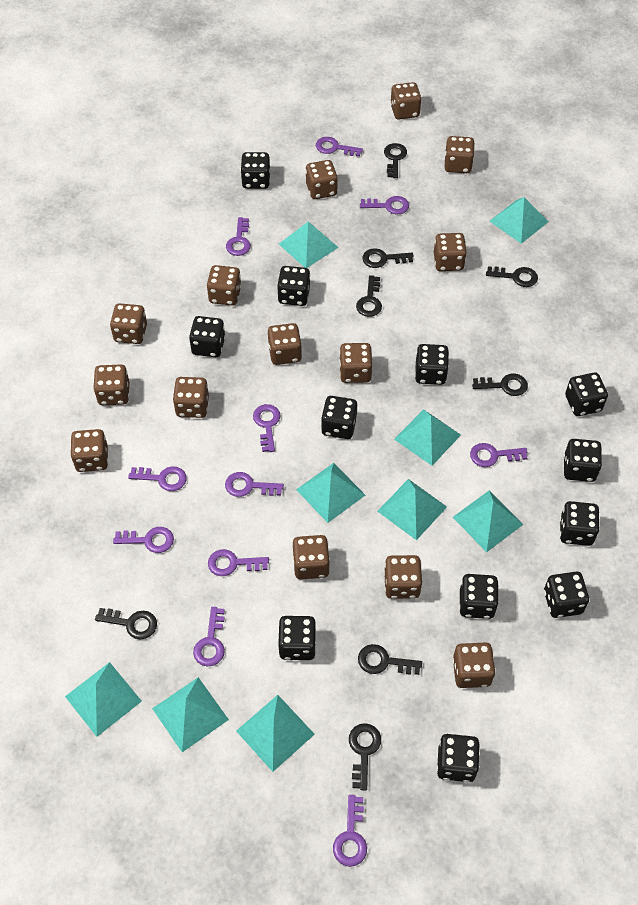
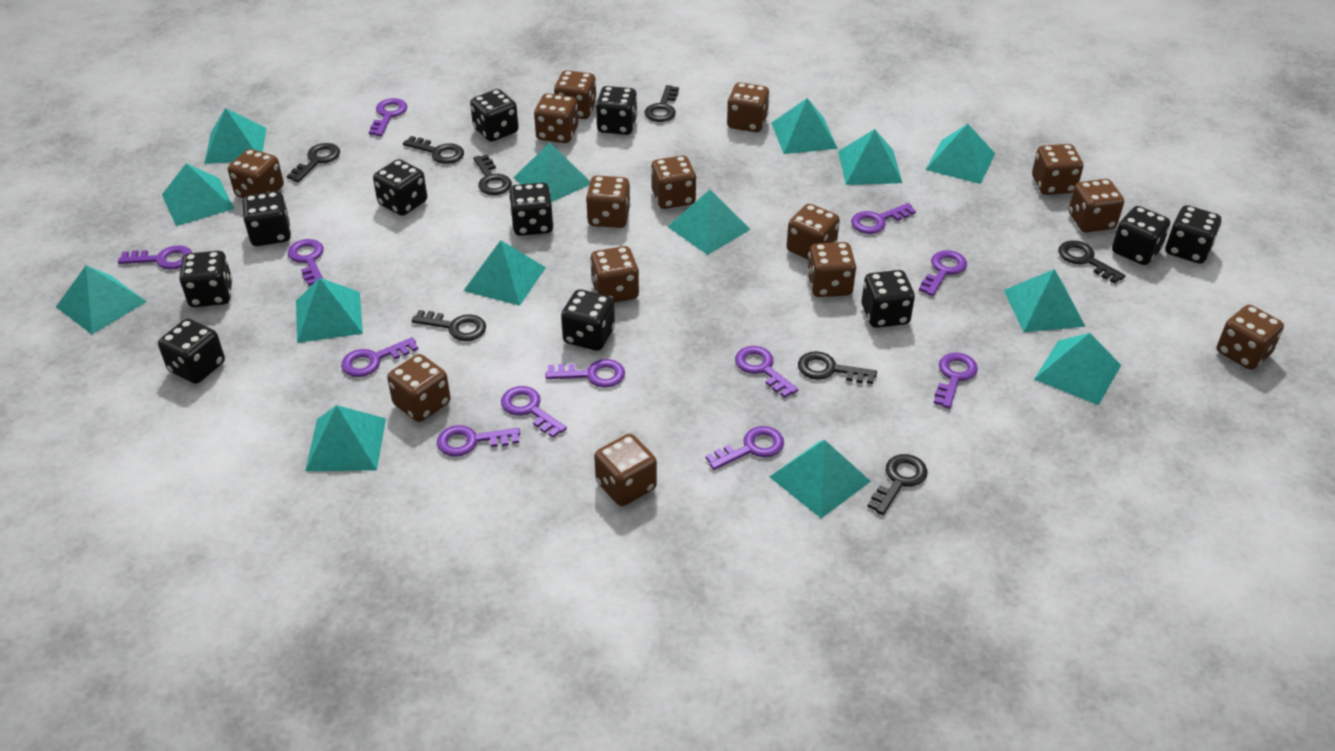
black dice: 12 -> 11
purple key: 11 -> 12
turquoise pyramid: 9 -> 14

